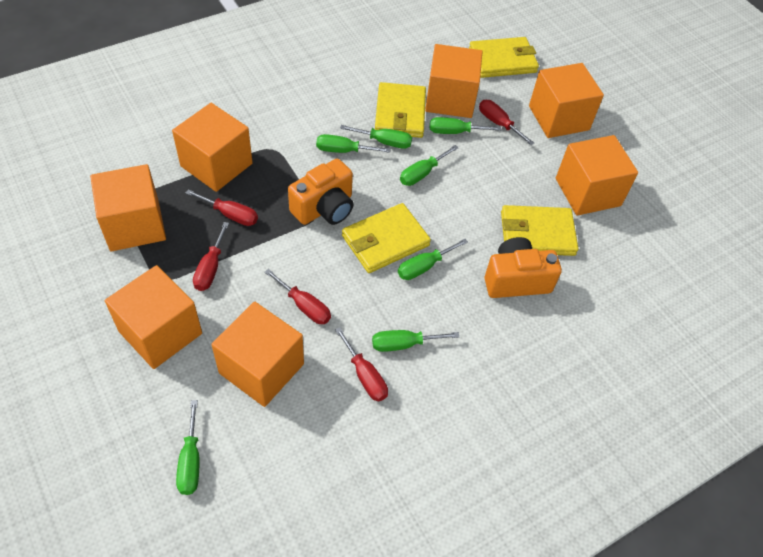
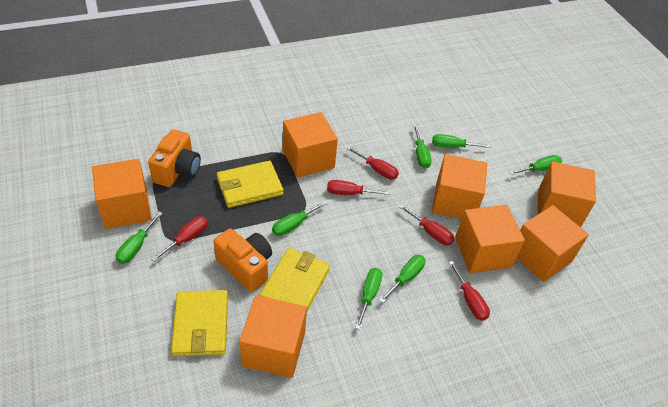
yellow wallet: 4 -> 3

